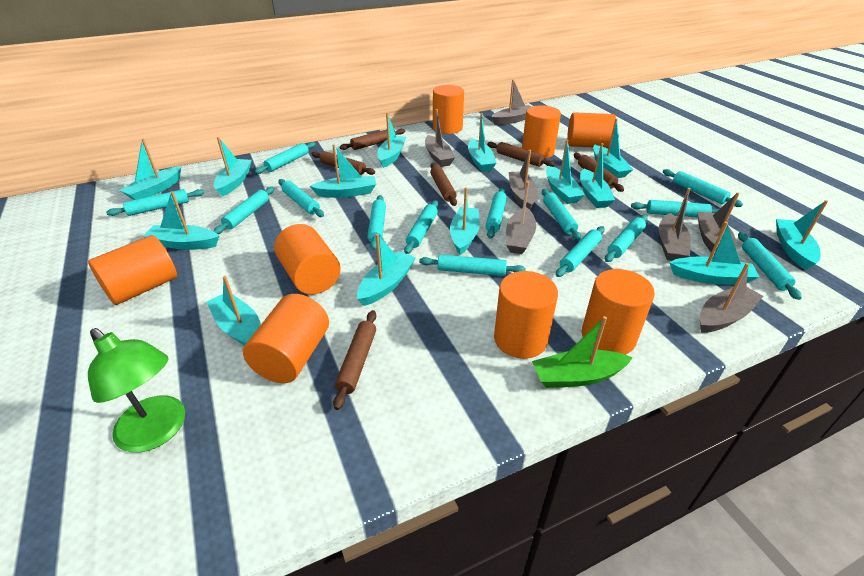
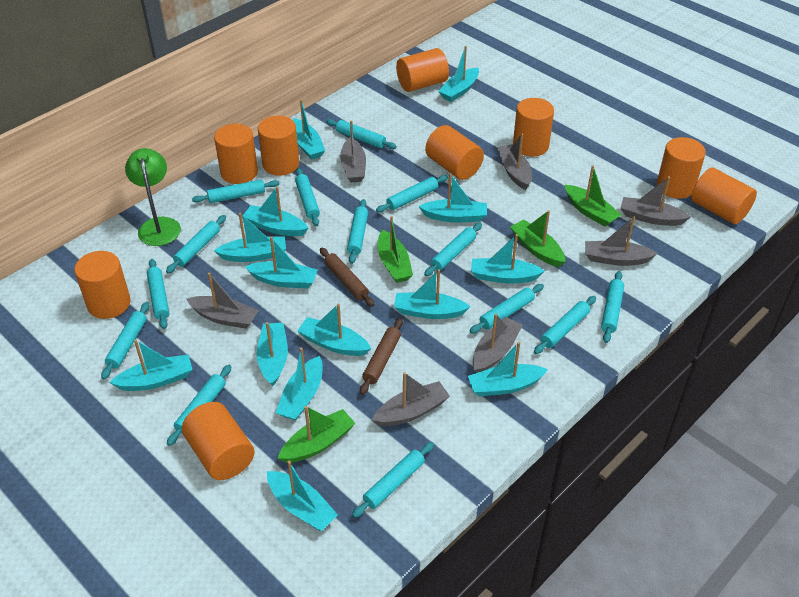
brown rolling pin: 6 -> 2
green boat: 1 -> 4
orange cylinder: 8 -> 9

